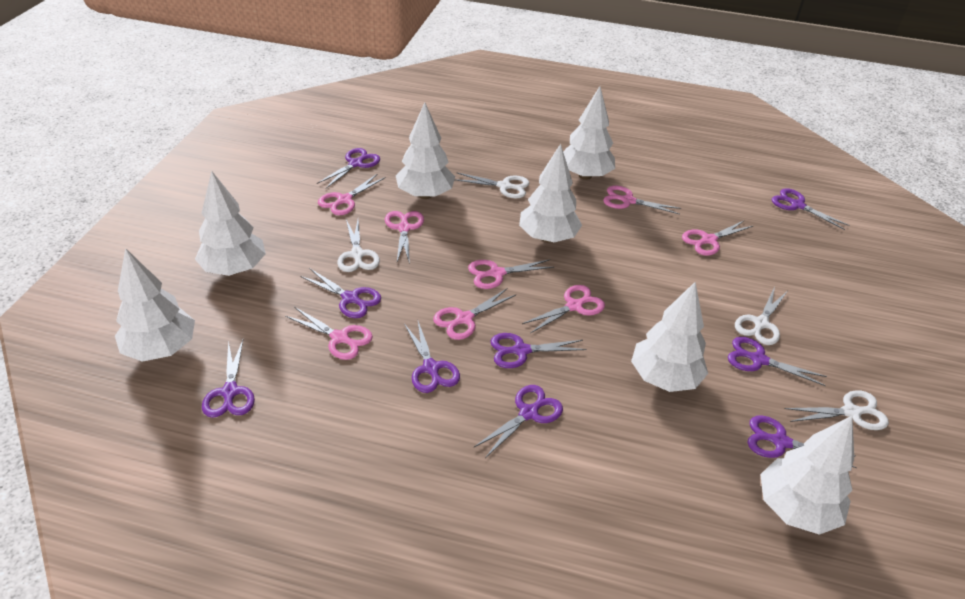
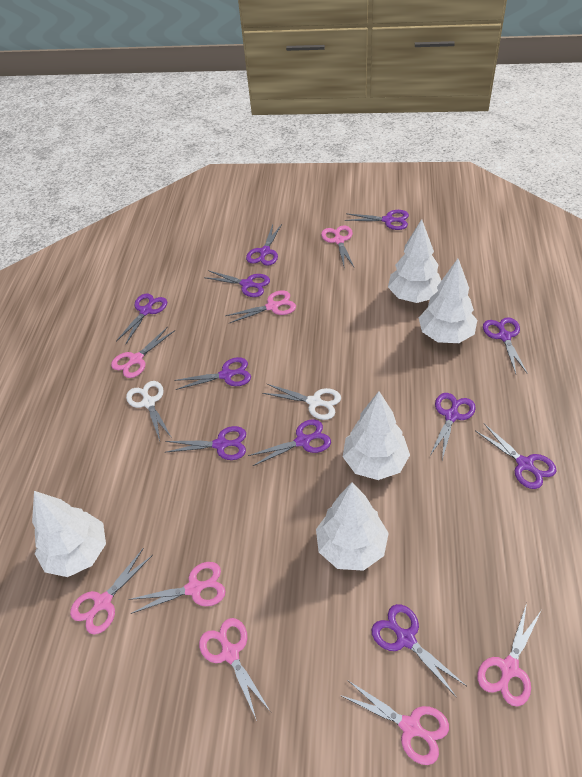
purple scissors: 9 -> 11
white scissors: 4 -> 2
white tree: 7 -> 5

